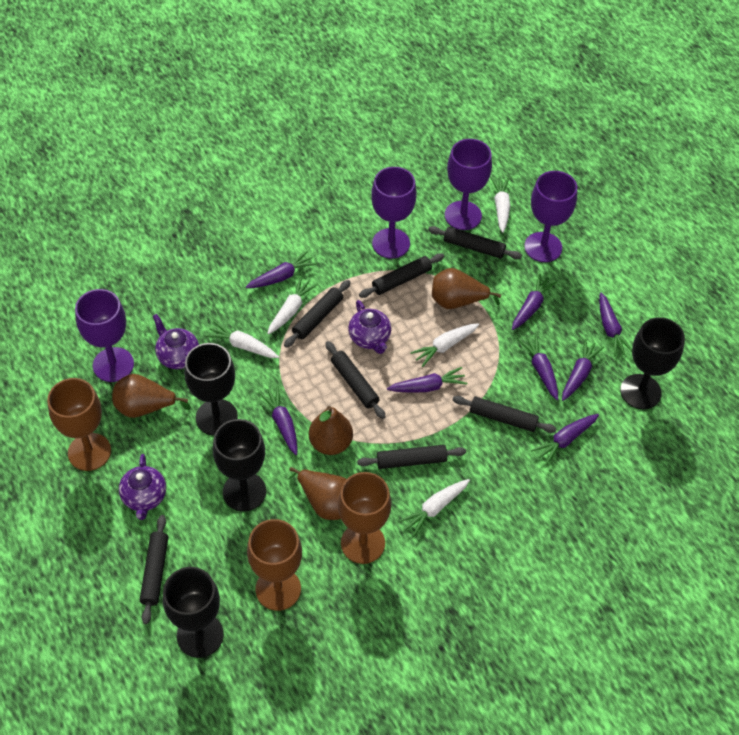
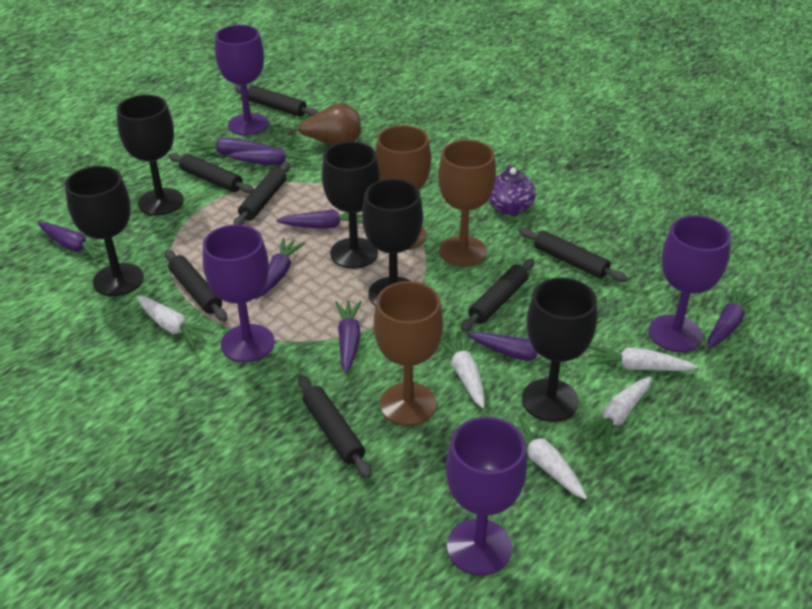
black goblet: 4 -> 5
brown pear: 4 -> 1
purple teapot: 3 -> 1

